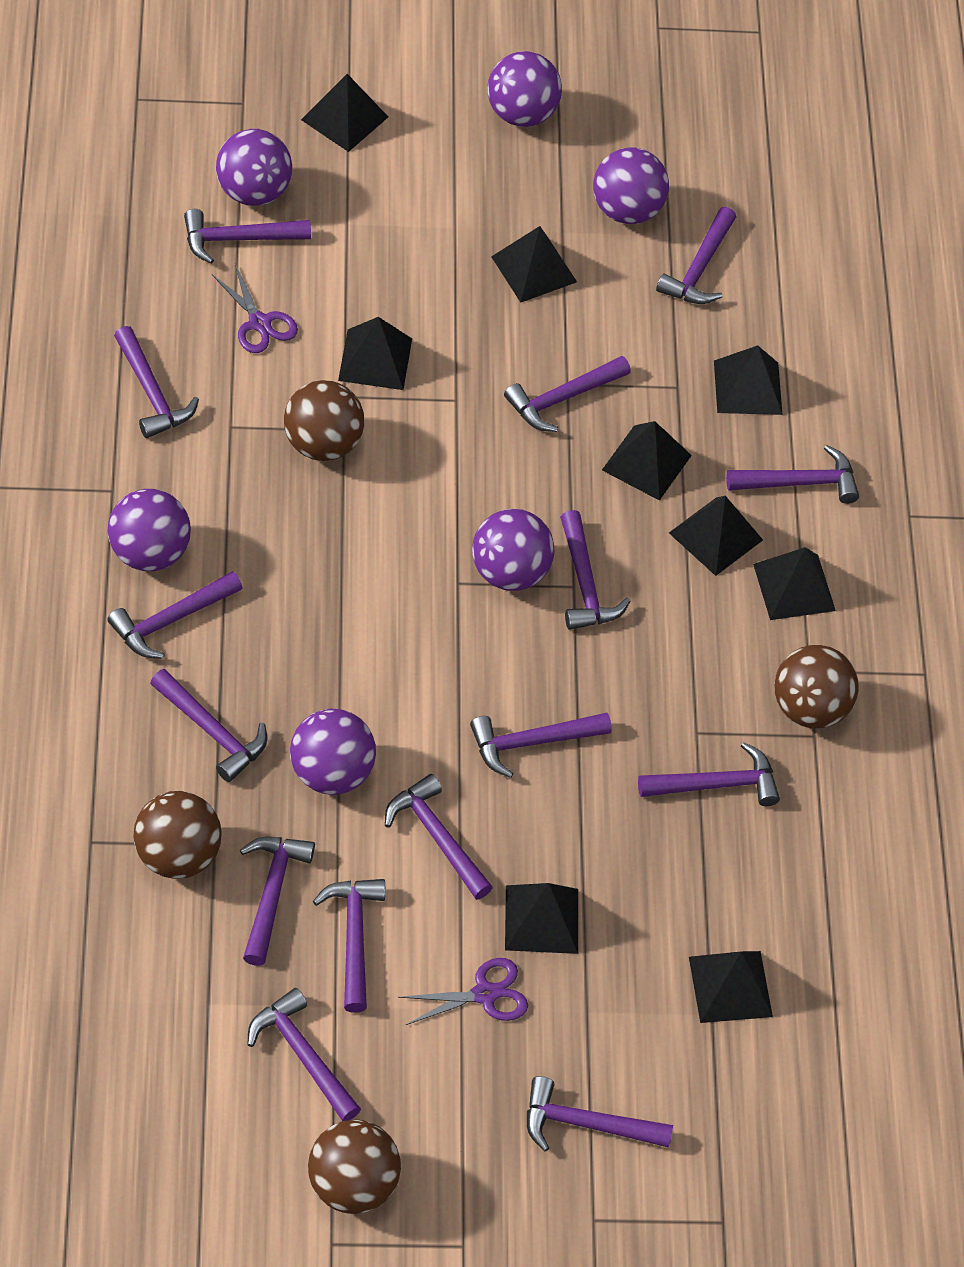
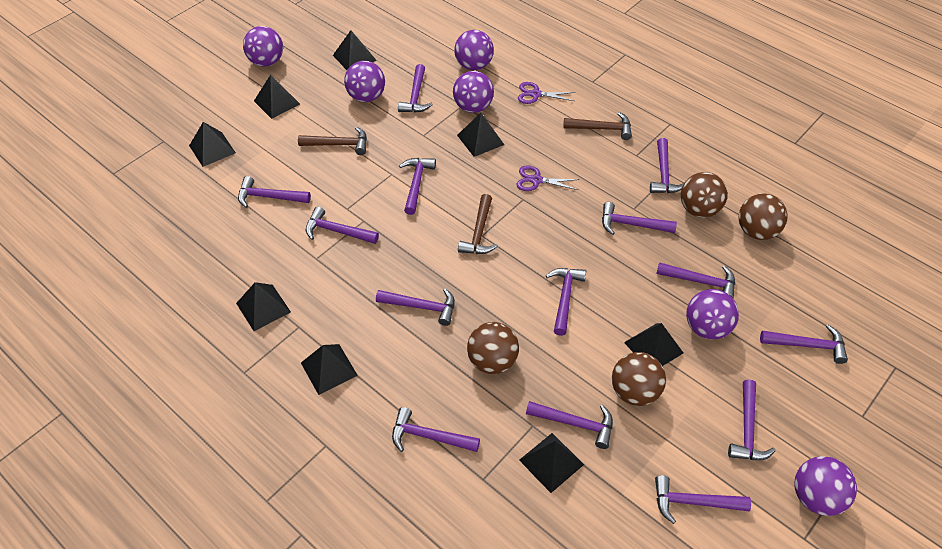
black pyramid: 9 -> 8
brown hammer: 0 -> 3
purple hammer: 15 -> 14

